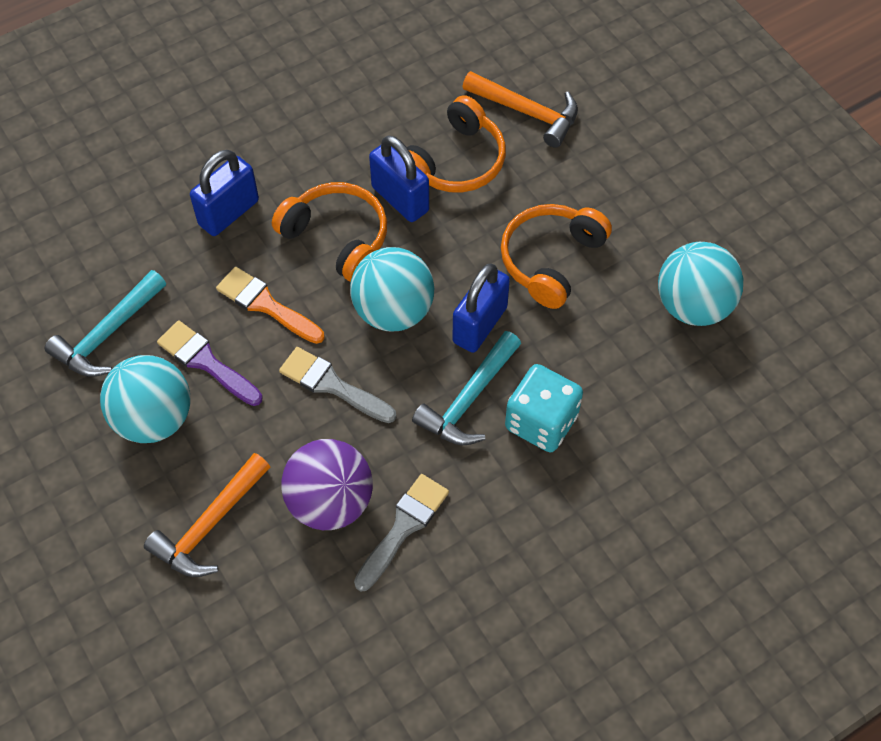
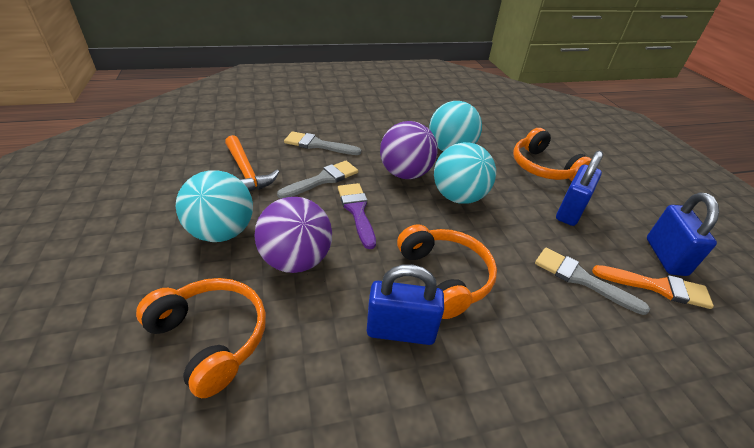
grey brush: 2 -> 3
orange hammer: 2 -> 1
purple ball: 1 -> 2
turquoise dice: 1 -> 0
turquoise hammer: 2 -> 0

